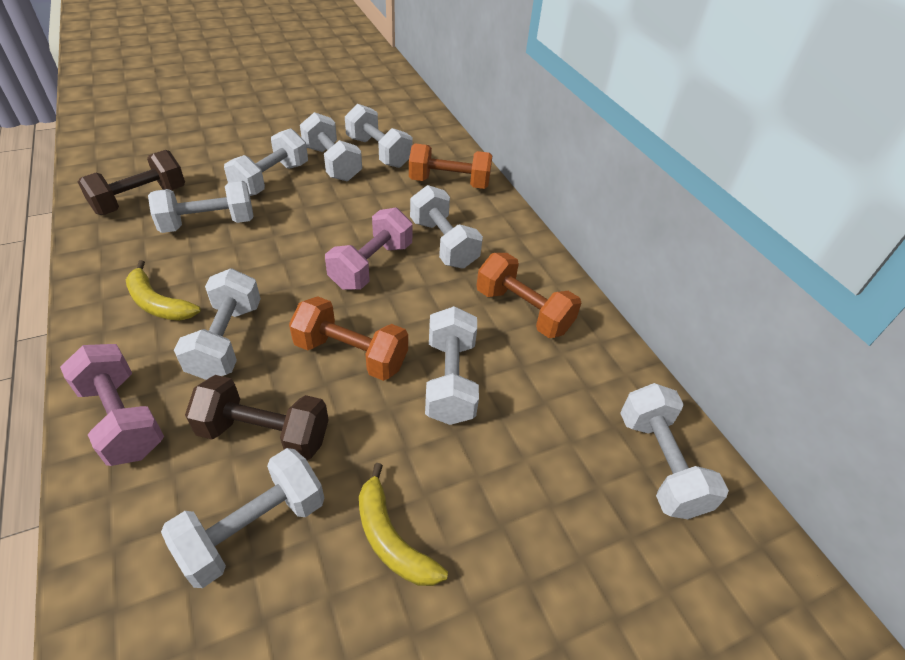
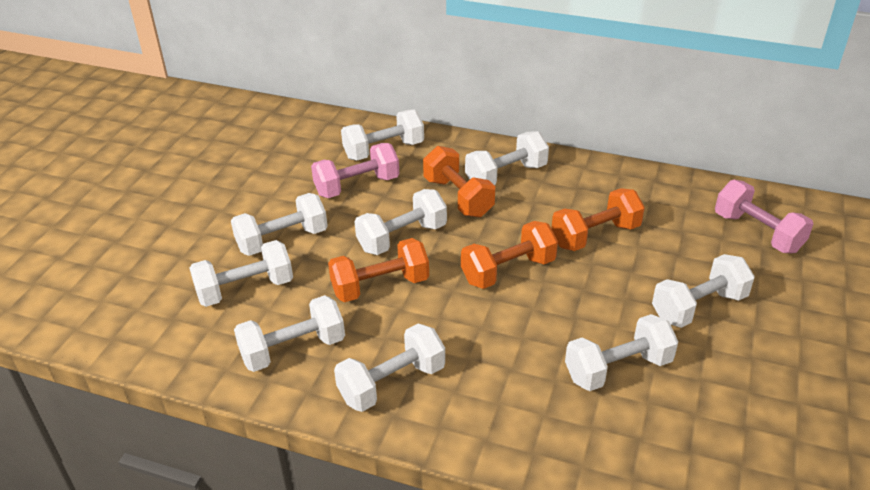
brown dumbbell: 2 -> 0
orange dumbbell: 3 -> 4
yellow banana: 2 -> 0

